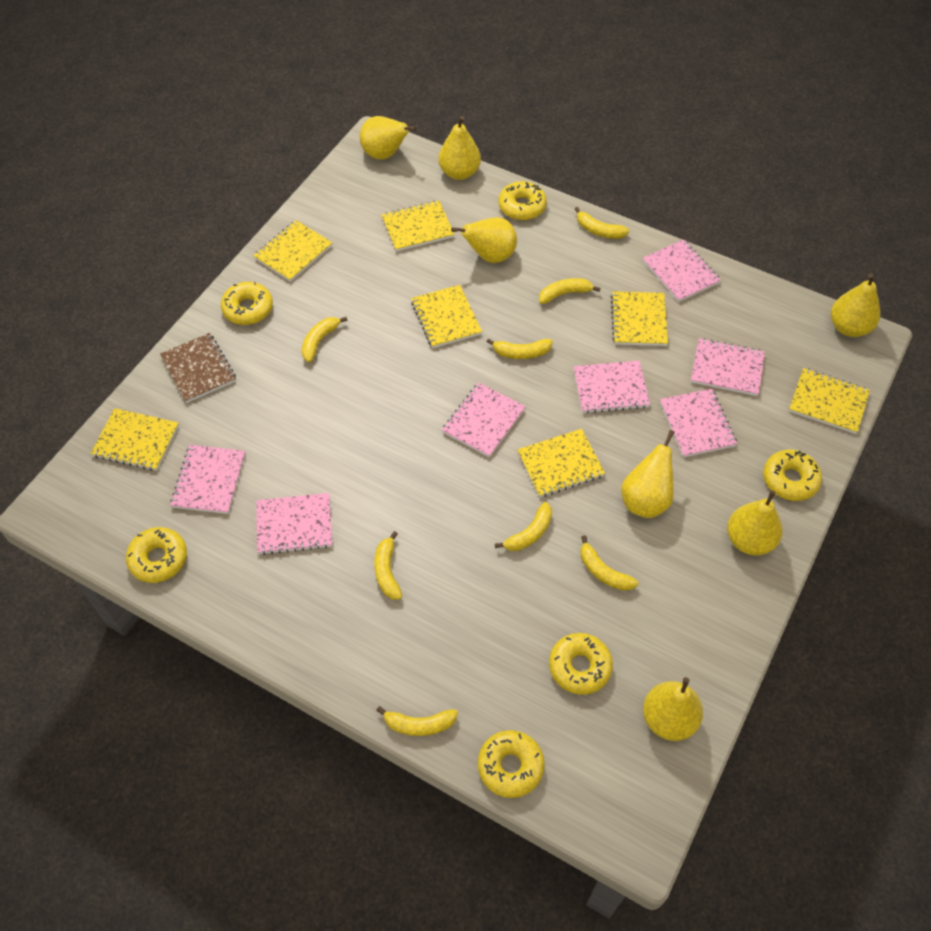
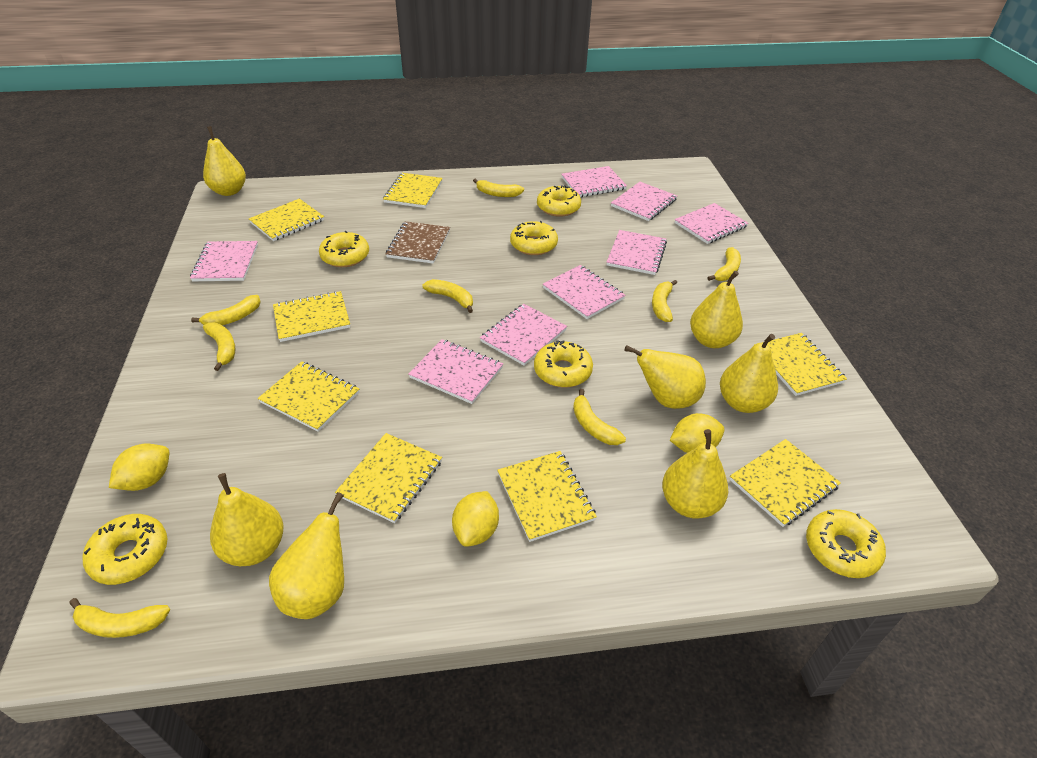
pink notebook: 7 -> 8
yellow lemon: 0 -> 3
yellow notebook: 7 -> 8

